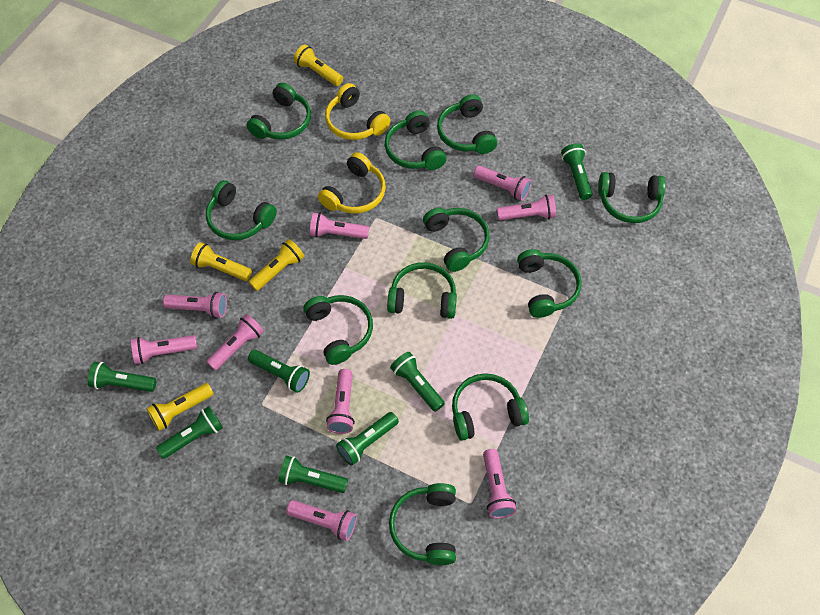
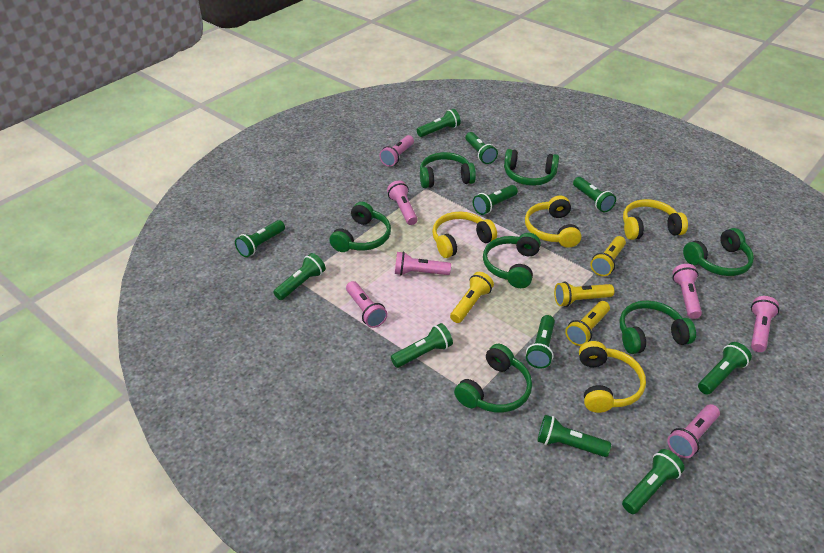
green flashlight: 7 -> 11
green headphones: 11 -> 7
pink flashlight: 9 -> 7
yellow headphones: 2 -> 4

